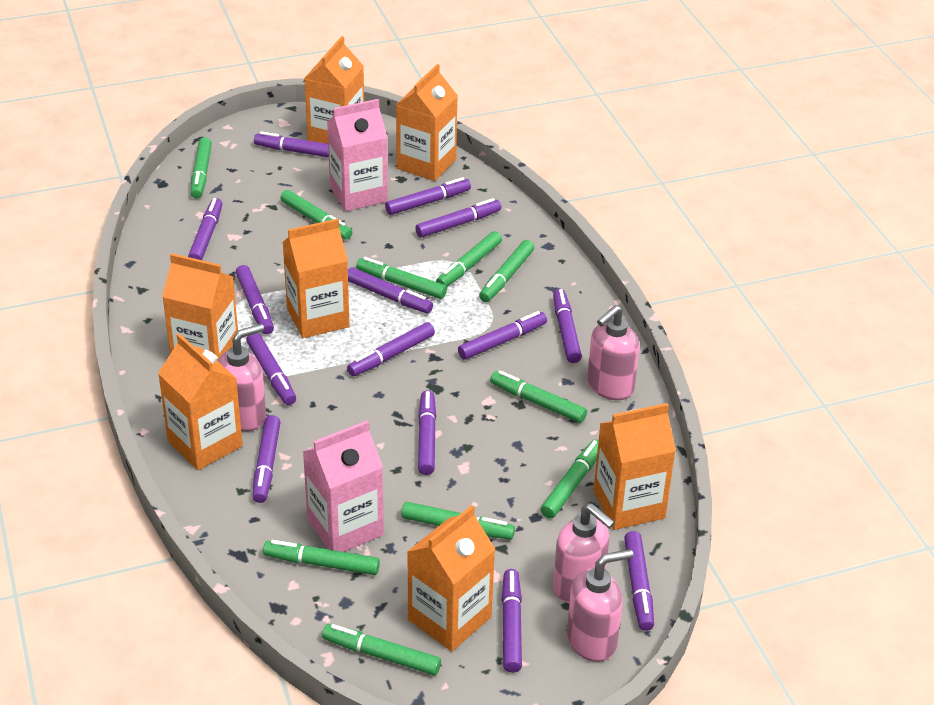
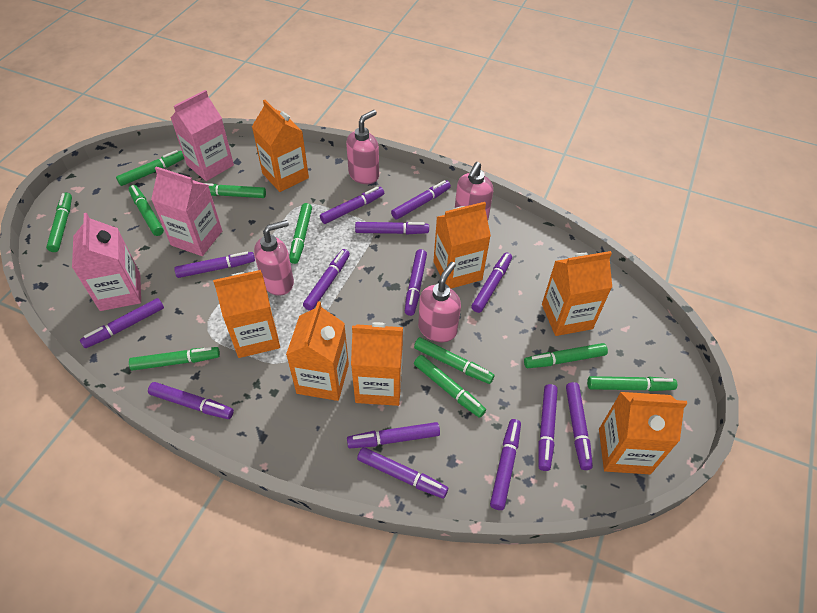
pink carton: 2 -> 3

